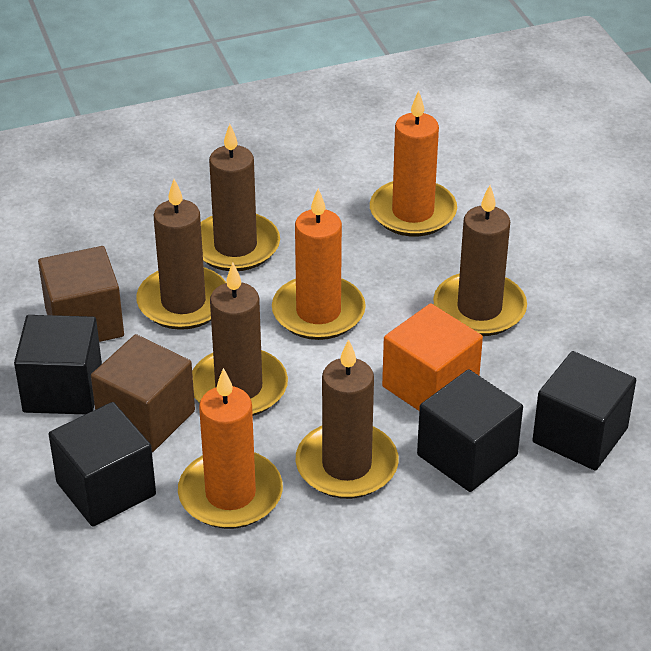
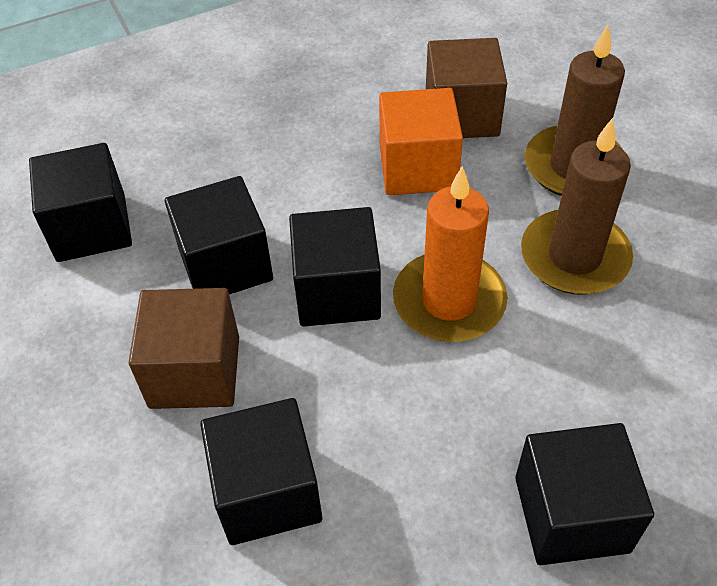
black cube: 4 -> 5
brown candle: 5 -> 2
orange candle: 3 -> 1

